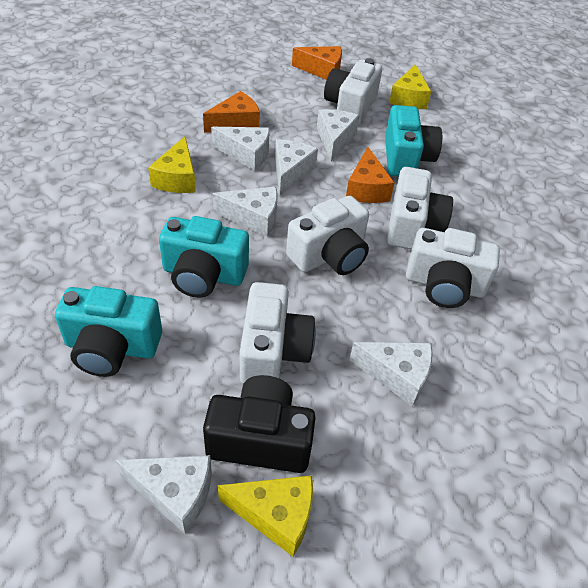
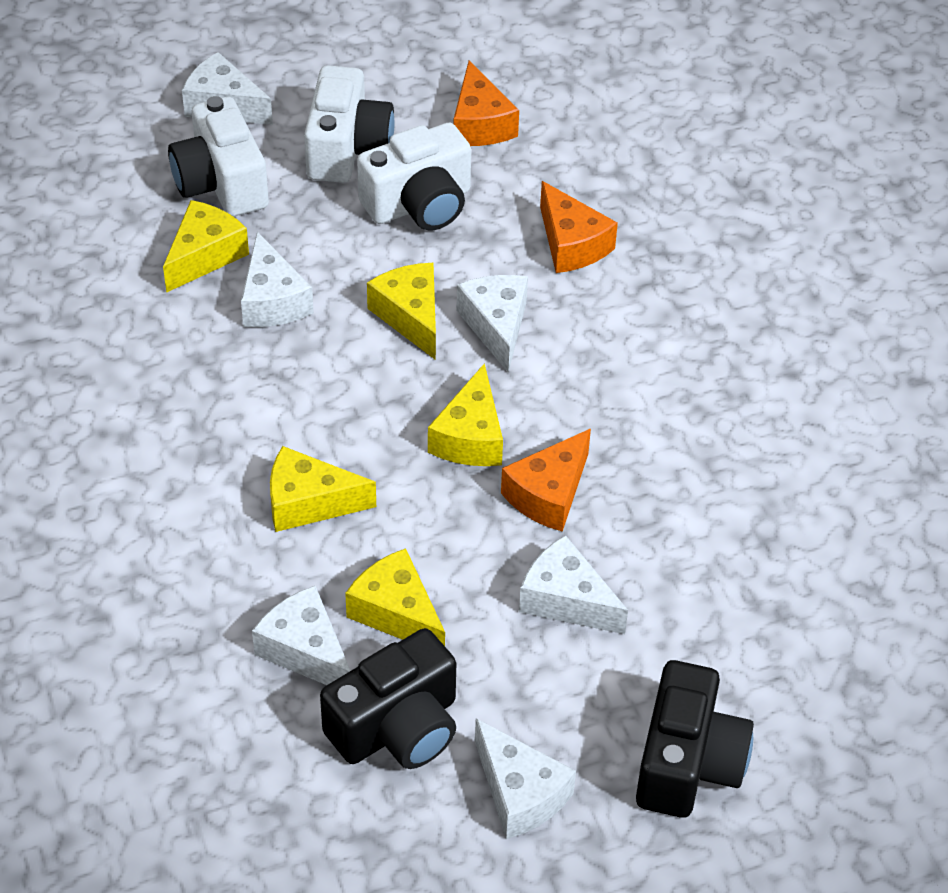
black camera: 1 -> 2
turquoise camera: 3 -> 0
white camera: 5 -> 3
yellow cheese: 3 -> 5

